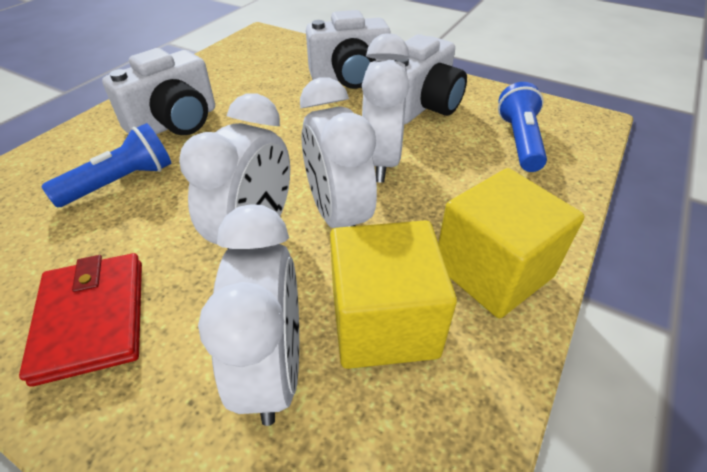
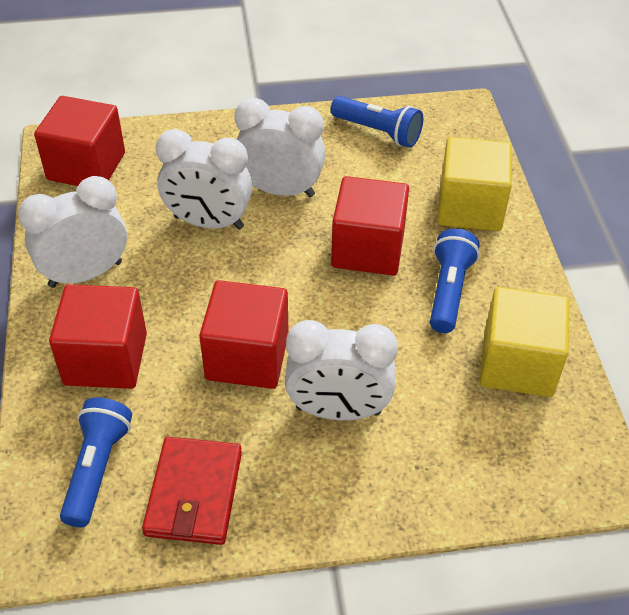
blue flashlight: 2 -> 3
red cube: 0 -> 4
white camera: 3 -> 0

